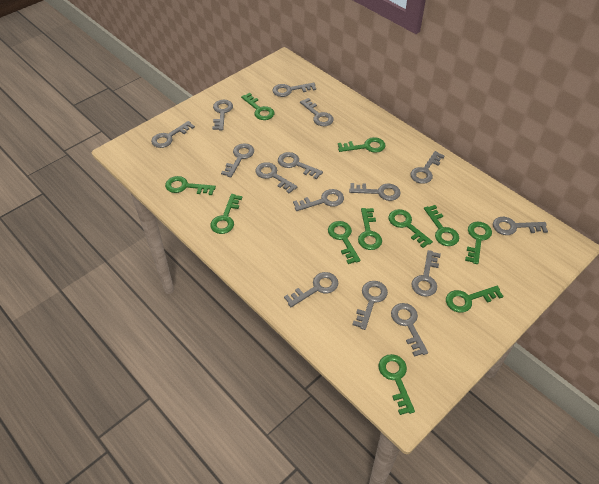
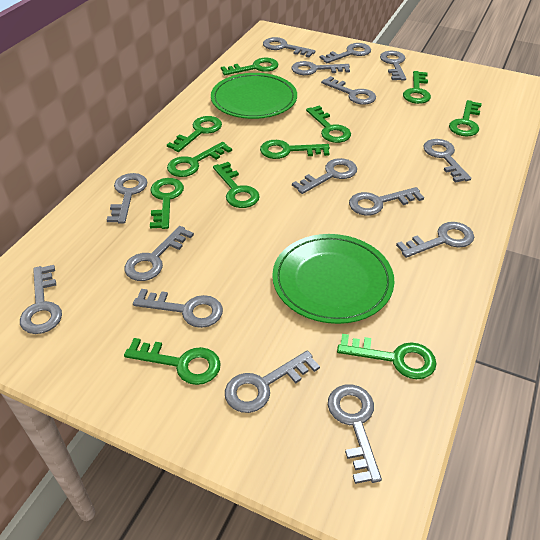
green plate: 0 -> 2

